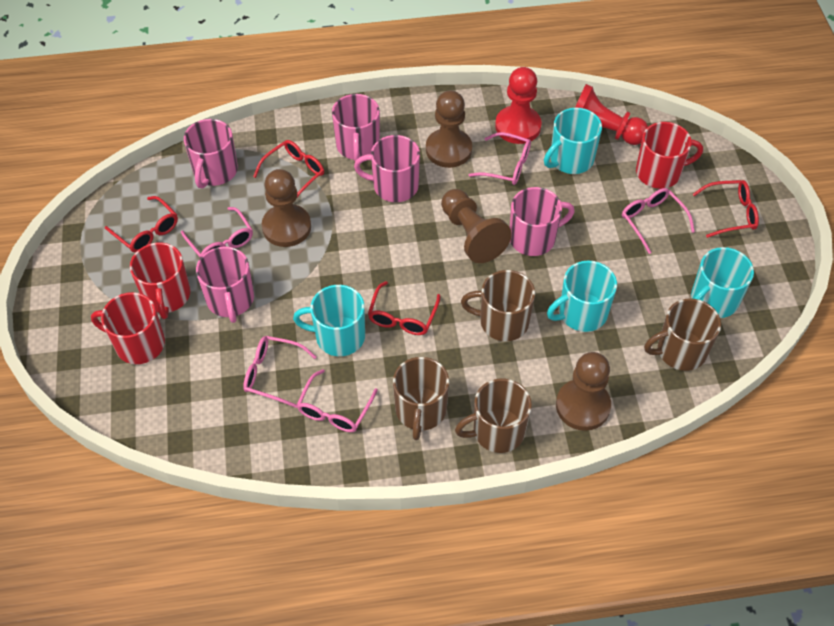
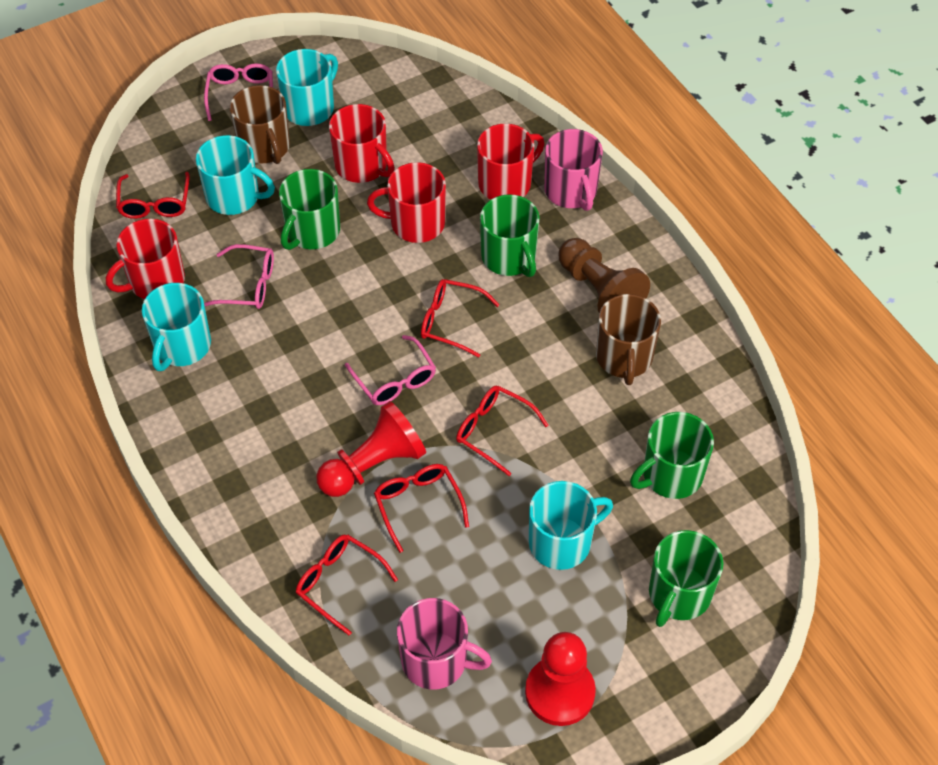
brown mug: 4 -> 2
brown pawn: 4 -> 1
green mug: 0 -> 4
pink glasses: 5 -> 3
pink mug: 5 -> 2
red glasses: 4 -> 5
red mug: 3 -> 4

